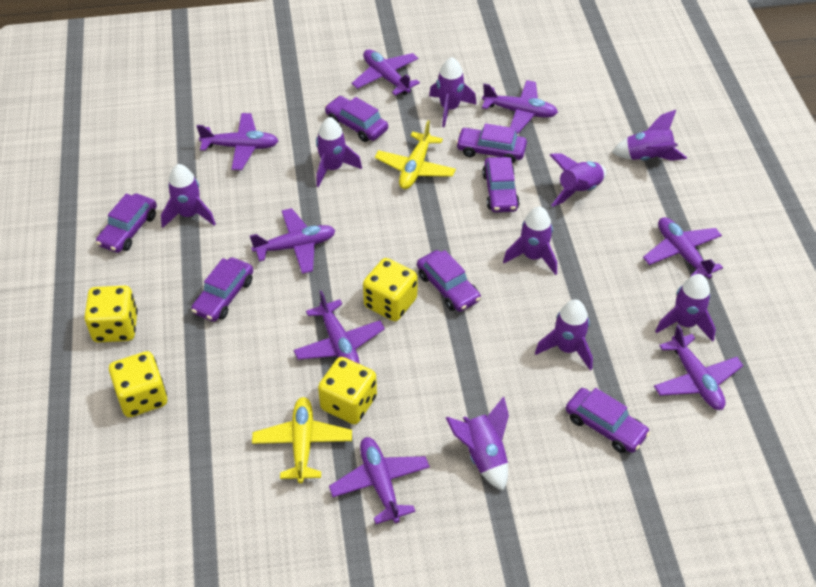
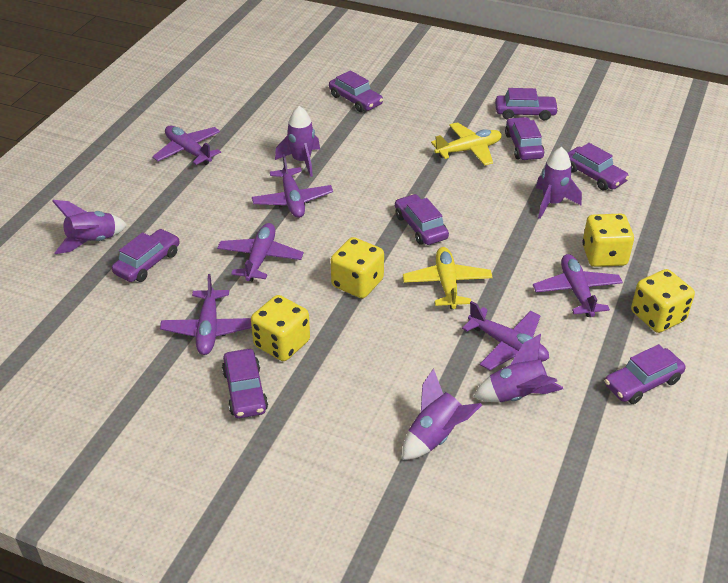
purple car: 7 -> 8
purple plane: 8 -> 6
purple rocket: 9 -> 5

